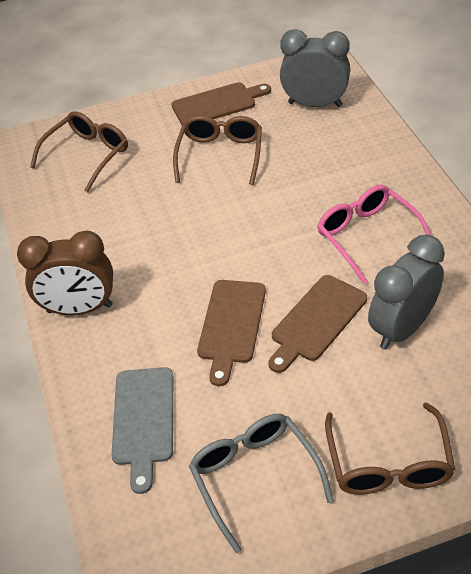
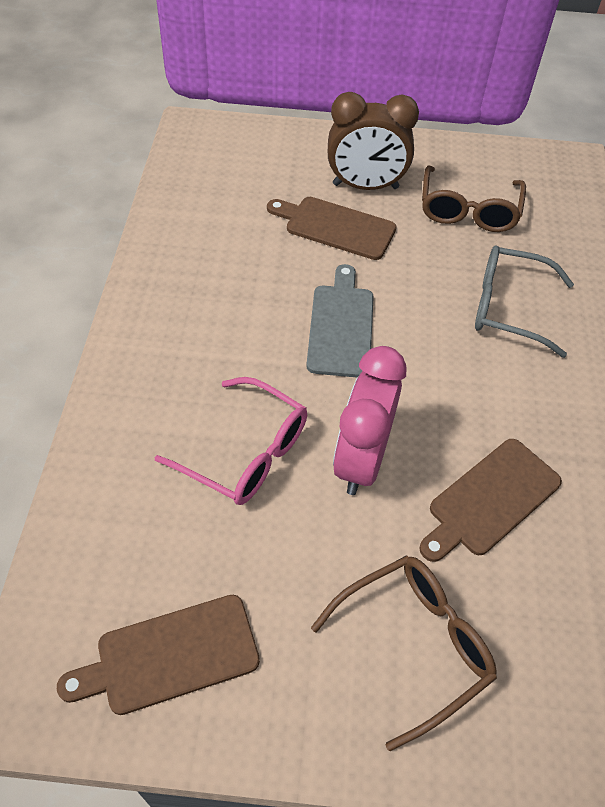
brown glasses: 3 -> 2
grey clock: 2 -> 0
pink clock: 0 -> 1

